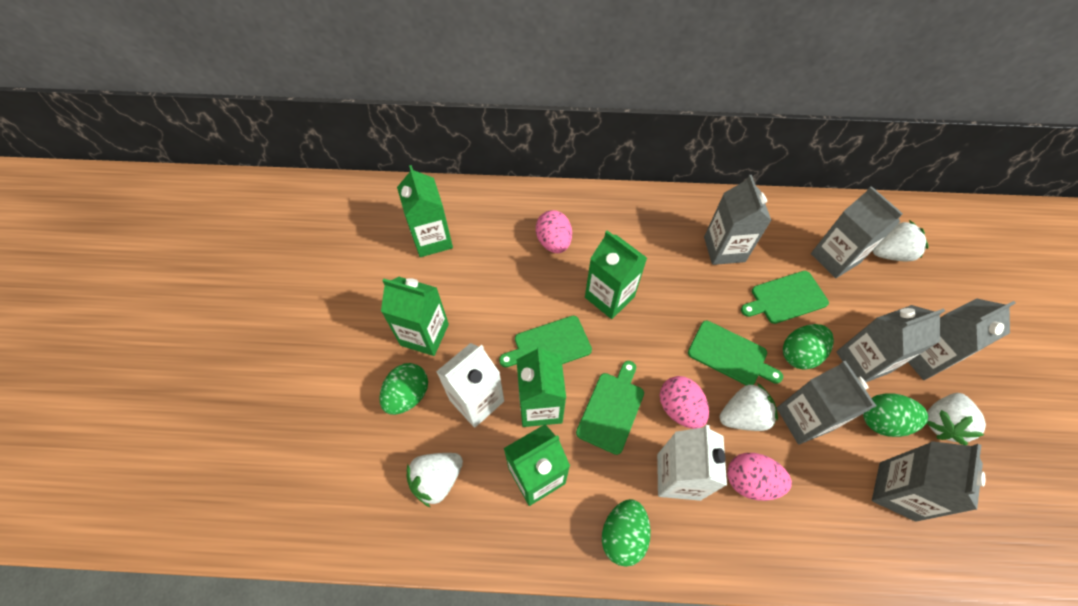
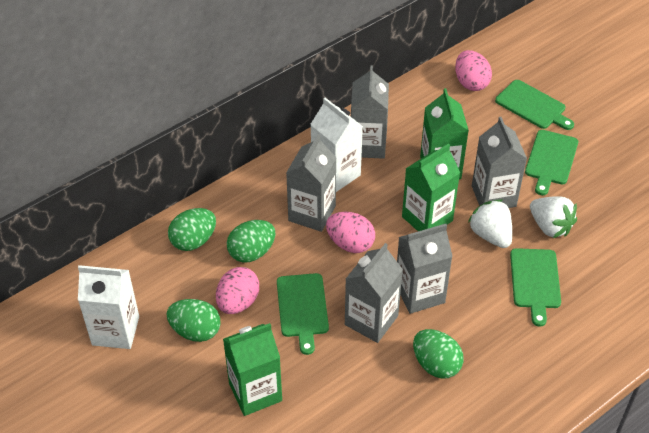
green carton: 5 -> 3
grey carton: 6 -> 5
white strawberry: 4 -> 2

